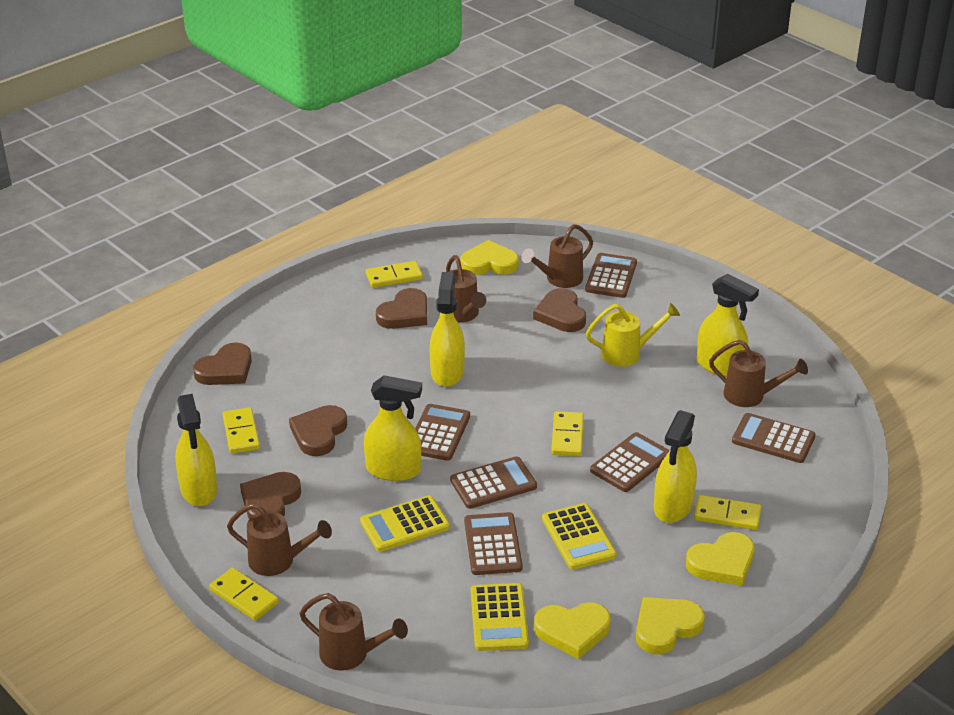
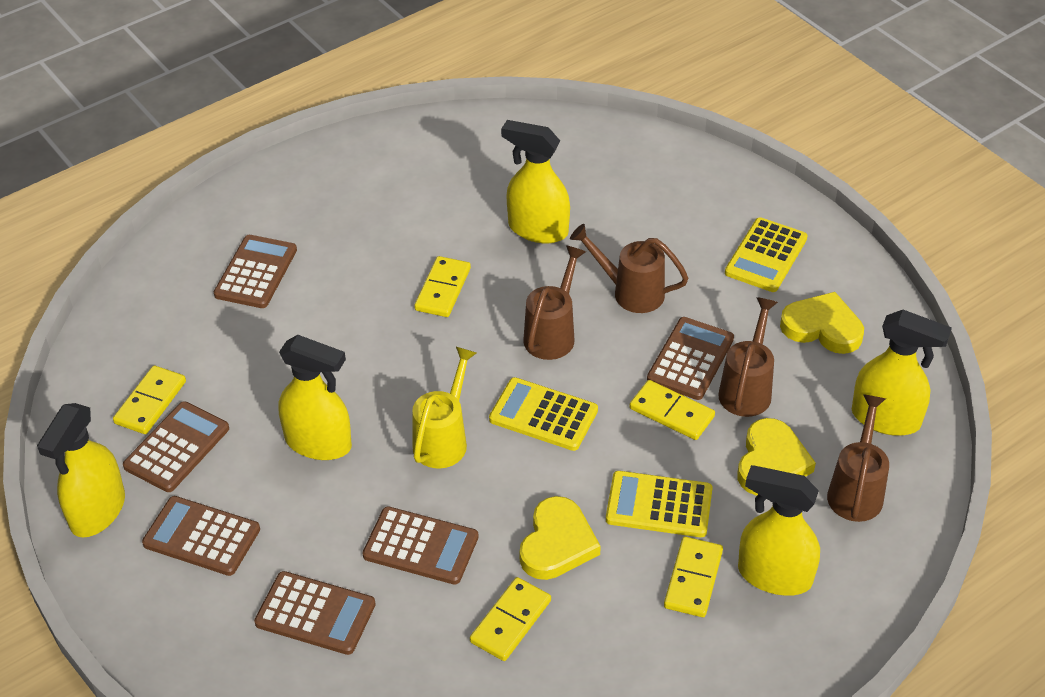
brown heart: 5 -> 0
brown watering can: 5 -> 4
yellow heart: 4 -> 3

